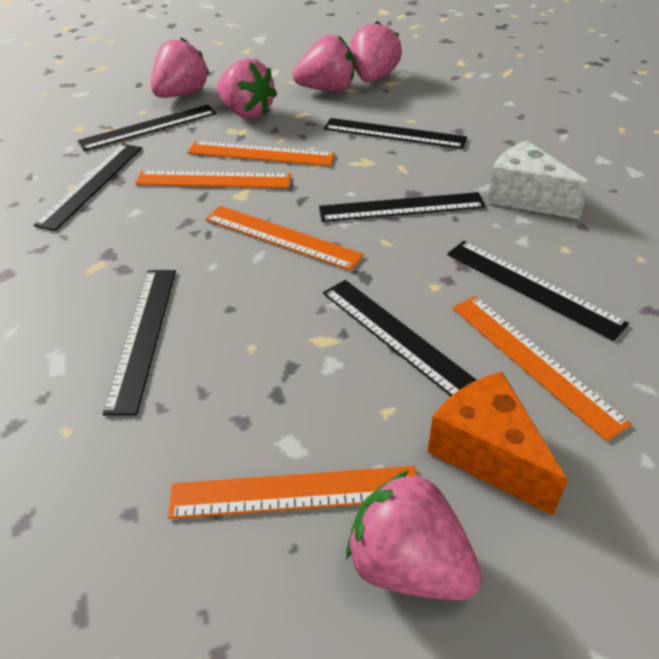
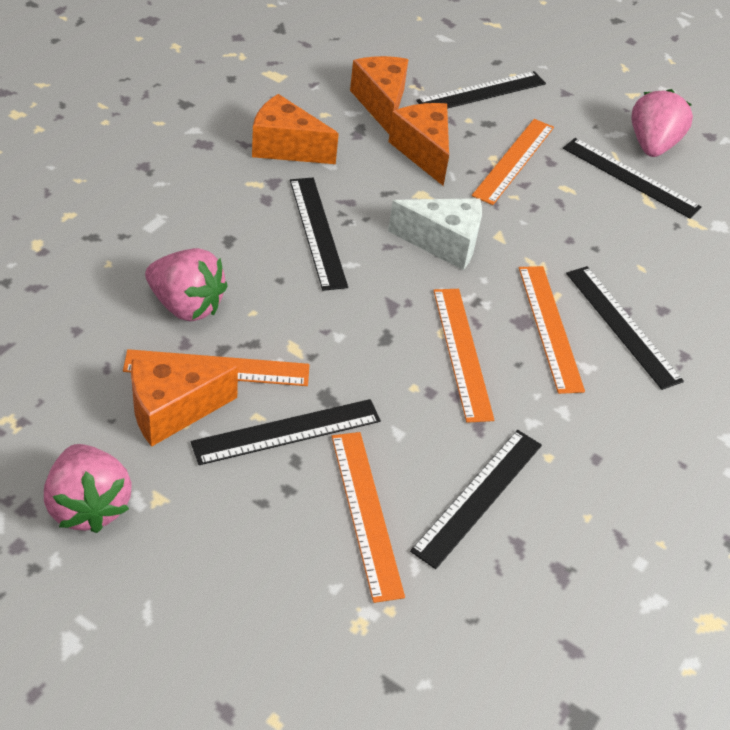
black ruler: 7 -> 6
orange cheese: 1 -> 4
pink strawberry: 5 -> 3

